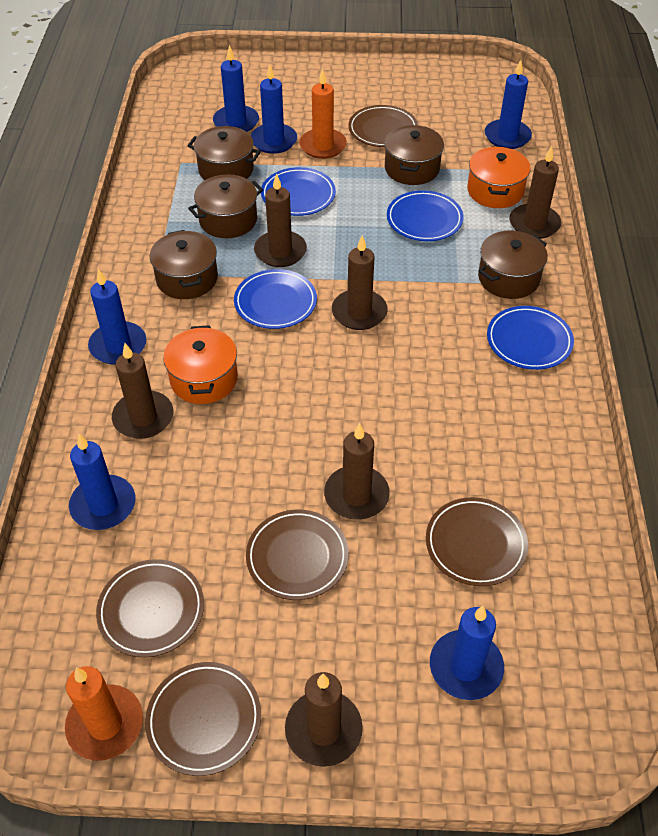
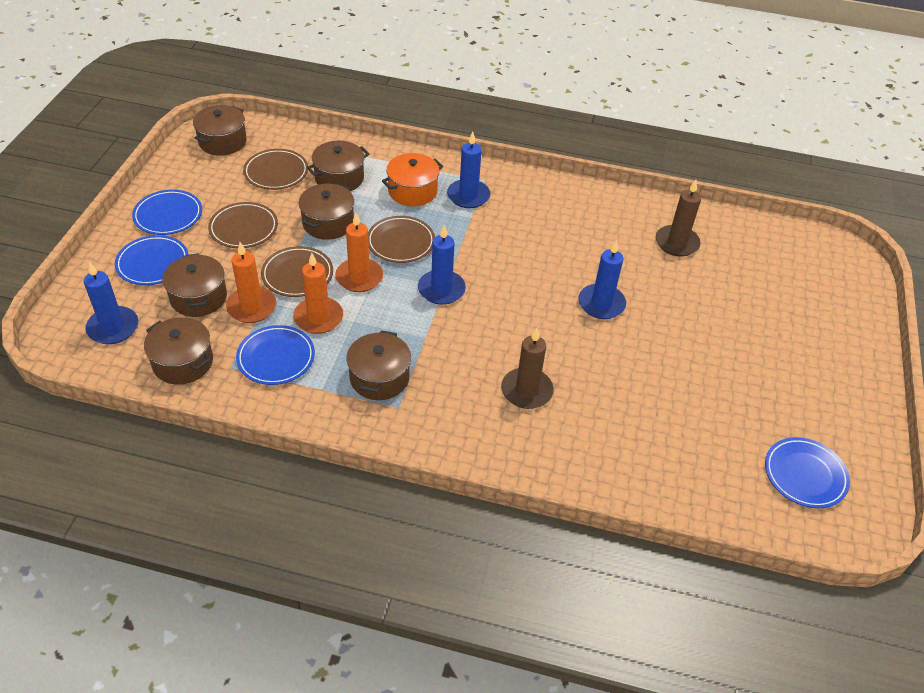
blue candle: 6 -> 4
brown candle: 6 -> 2
brown plate: 5 -> 4
brown pot: 5 -> 6
orange candle: 2 -> 3
orange pot: 2 -> 1

